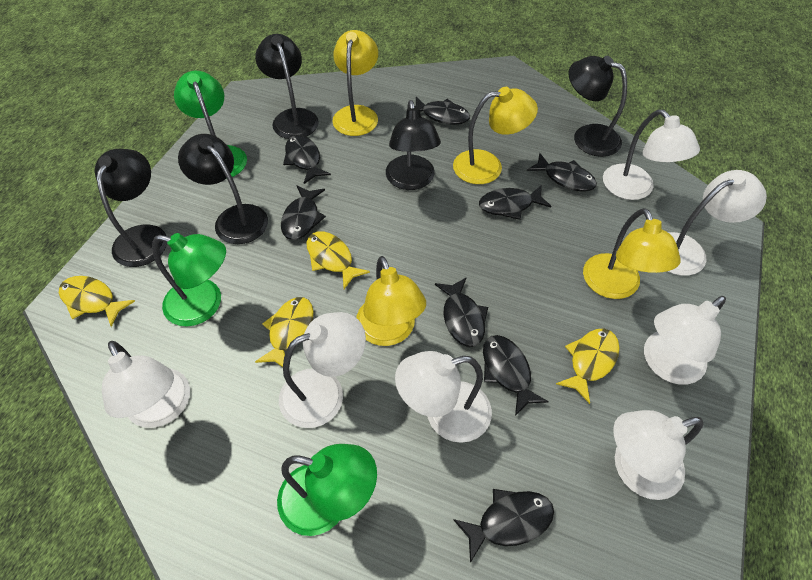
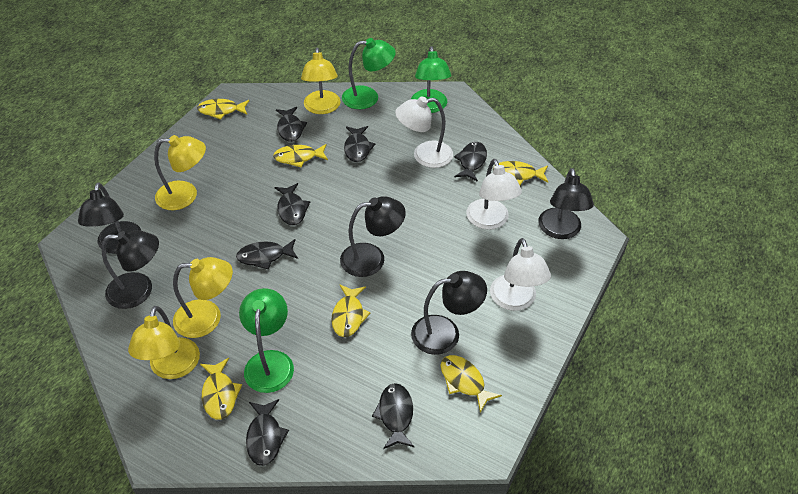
black fish: 8 -> 7
white lamp: 7 -> 3
yellow fish: 4 -> 6

